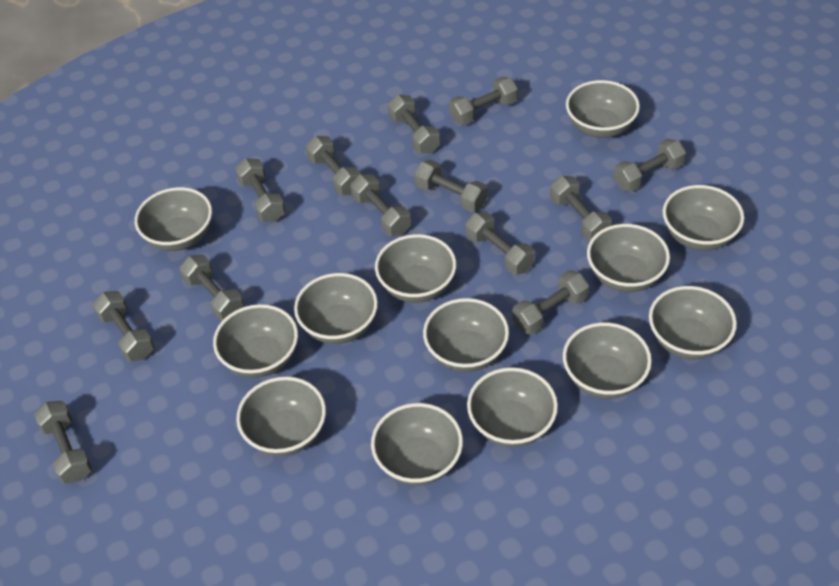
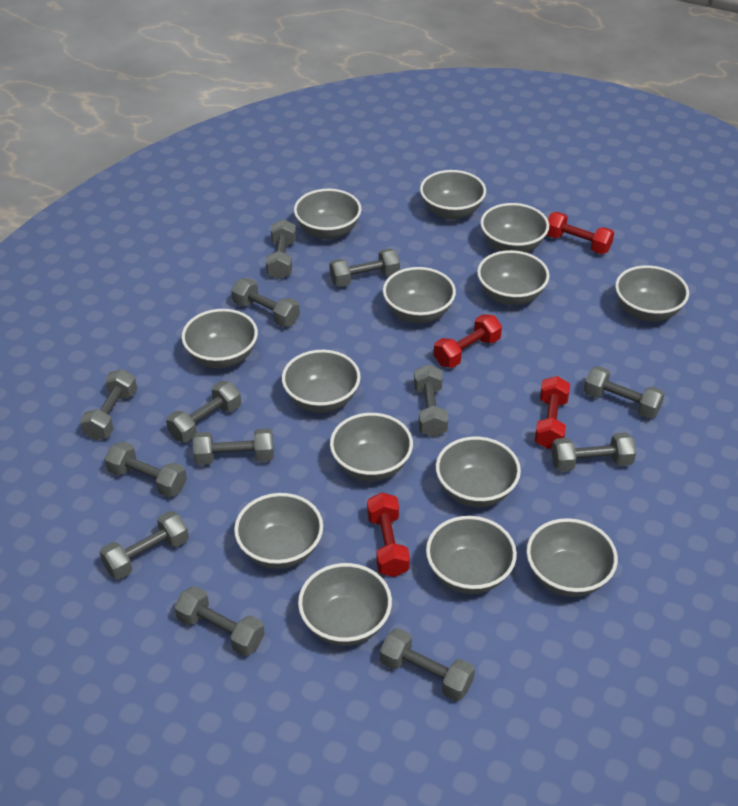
grey bowl: 13 -> 14
red dumbbell: 0 -> 4

